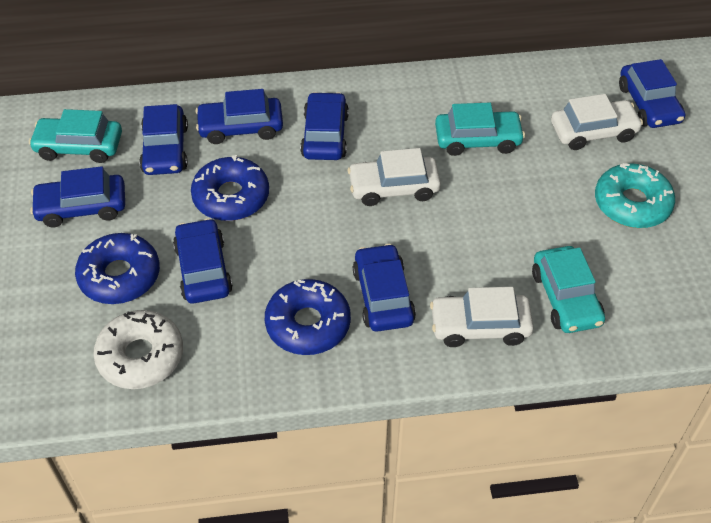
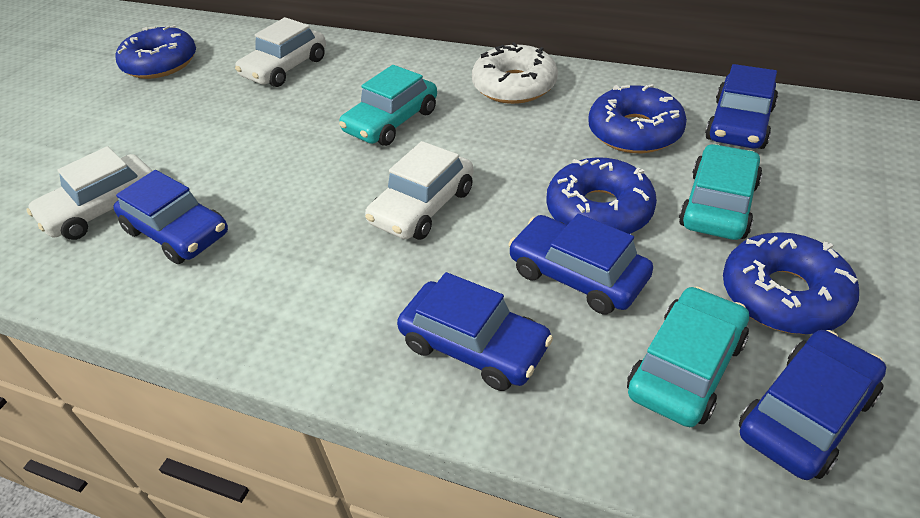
blue car: 7 -> 5
blue donut: 3 -> 4
turquoise donut: 1 -> 0

